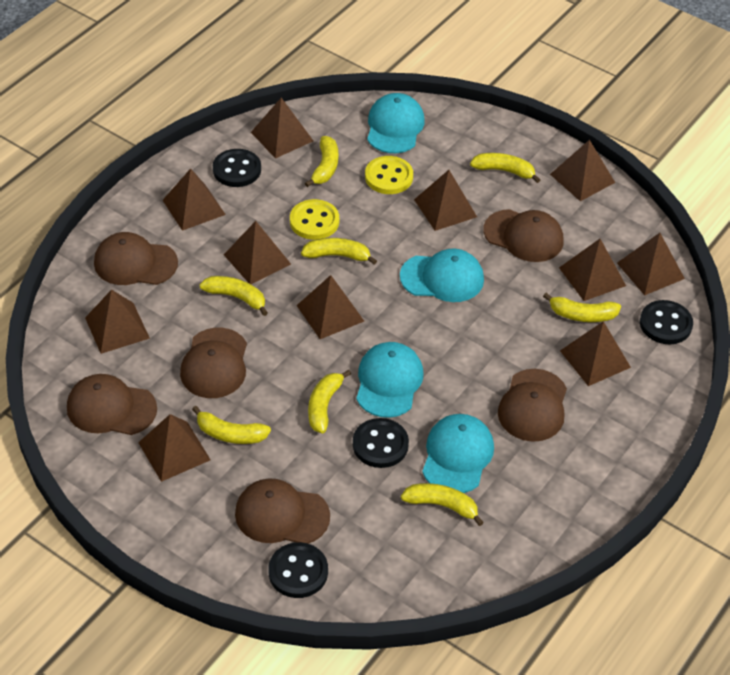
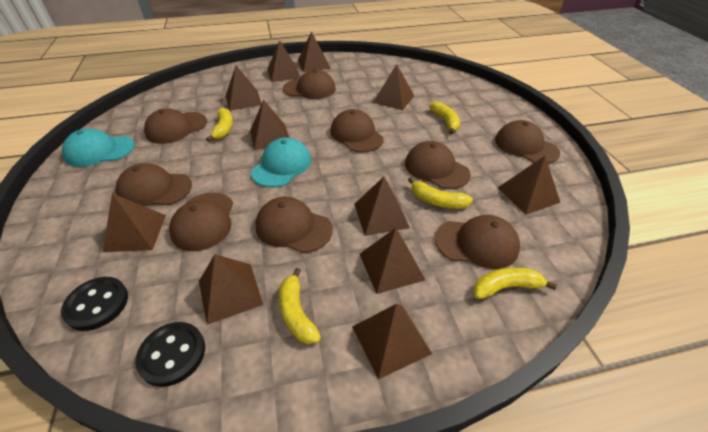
black button: 4 -> 2
brown cap: 6 -> 9
turquoise cap: 4 -> 2
yellow banana: 8 -> 5
yellow button: 2 -> 0

